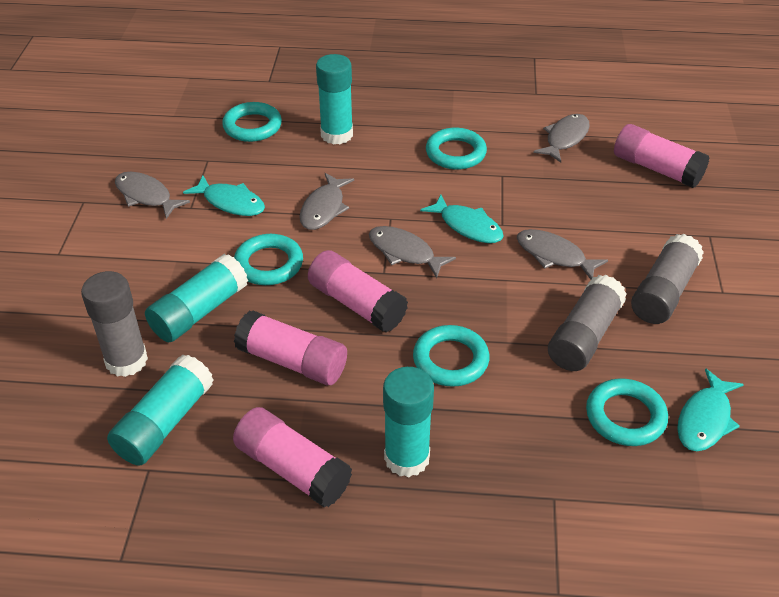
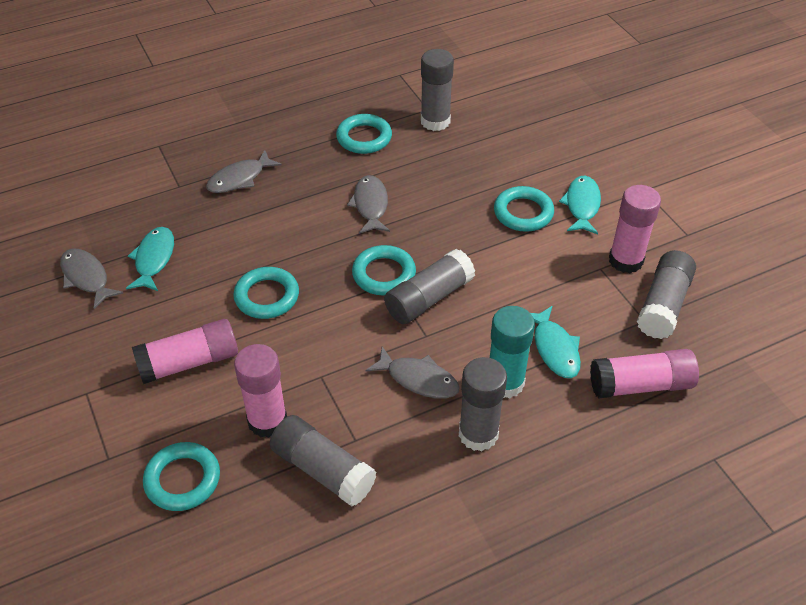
grey fish: 5 -> 4
grey glue stick: 3 -> 5
turquoise glue stick: 4 -> 1

